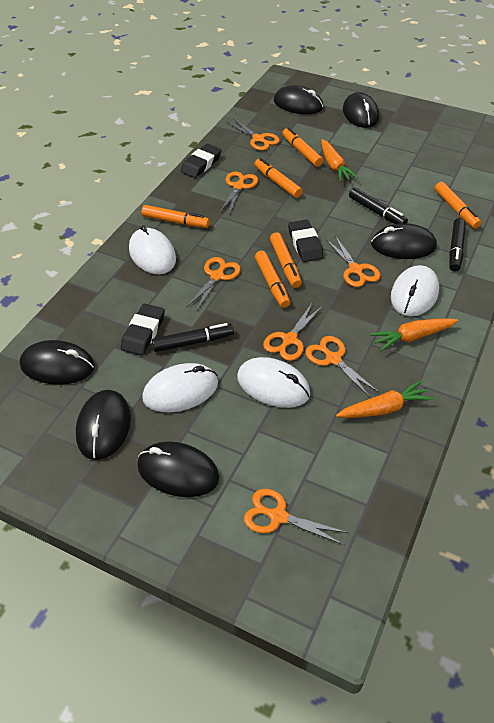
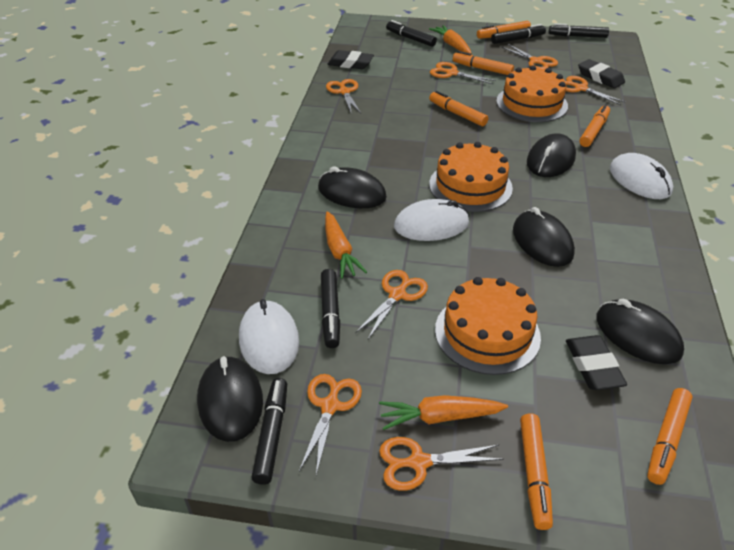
black marker: 3 -> 5
black mouse: 6 -> 5
orange cake: 0 -> 3
white mouse: 4 -> 3

